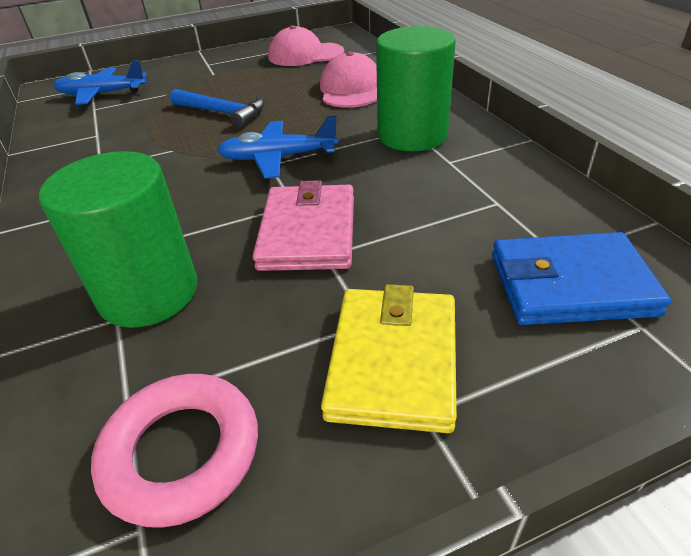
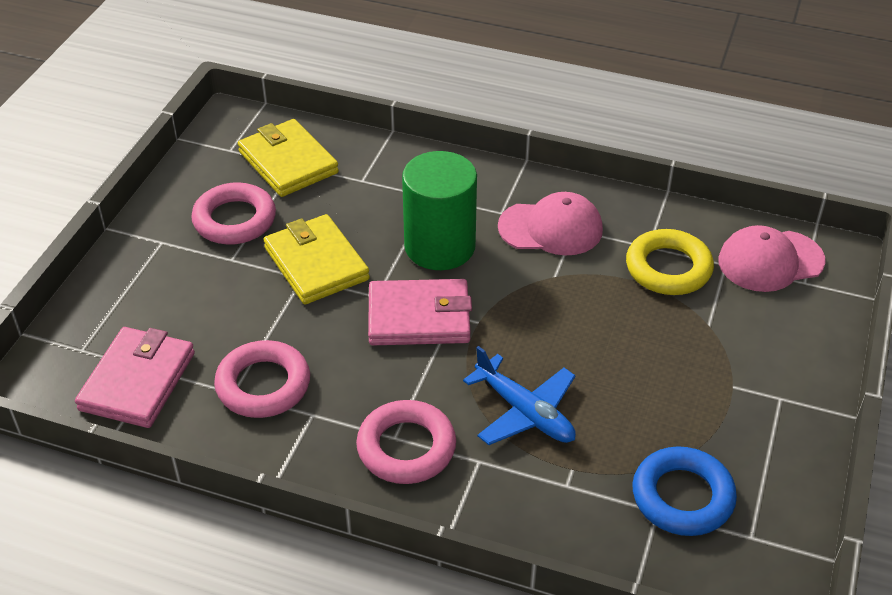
blue hammer: 1 -> 0
blue plane: 2 -> 1
blue ring: 0 -> 1
blue wallet: 1 -> 0
green cylinder: 2 -> 1
pink ring: 1 -> 3
pink wallet: 1 -> 2
yellow ring: 0 -> 1
yellow wallet: 1 -> 2

